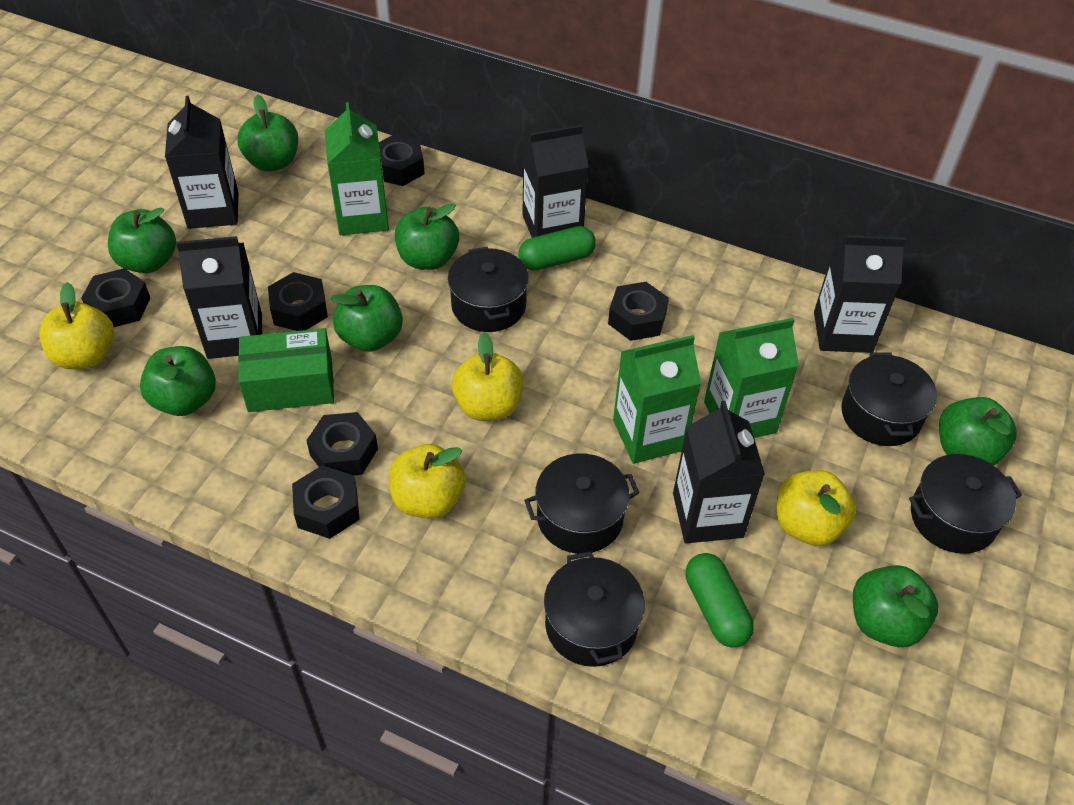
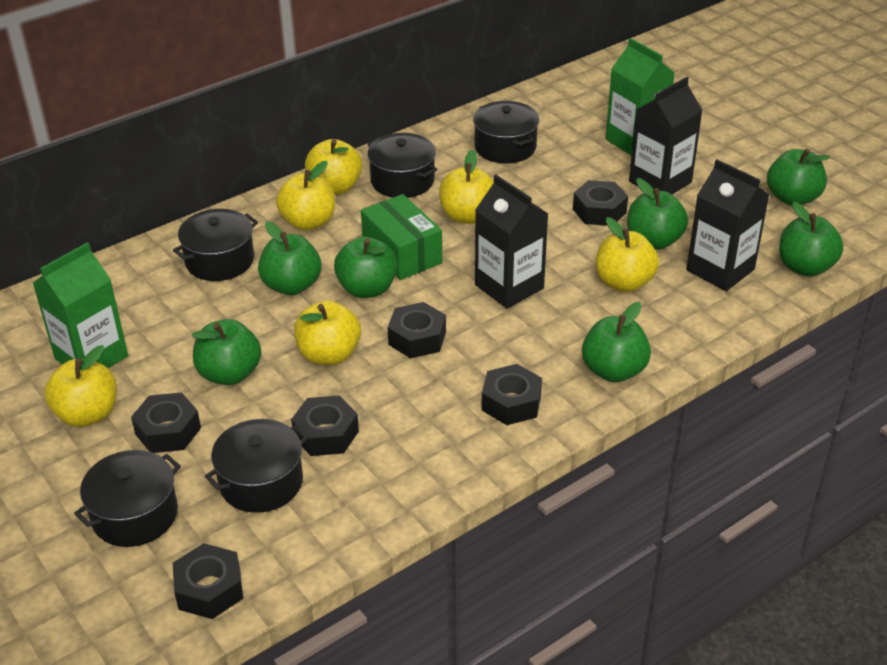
black carton: 5 -> 3
green capsule: 2 -> 0
green carton: 3 -> 2
yellow apple: 4 -> 6

